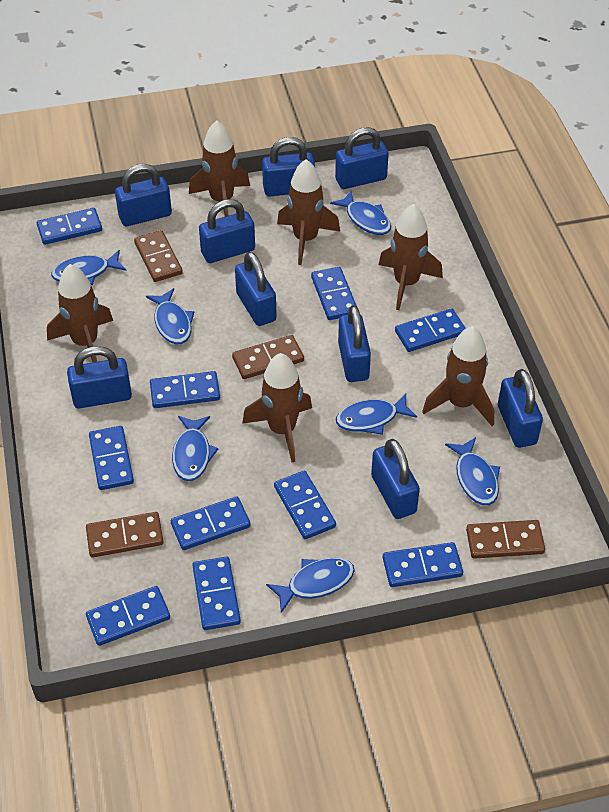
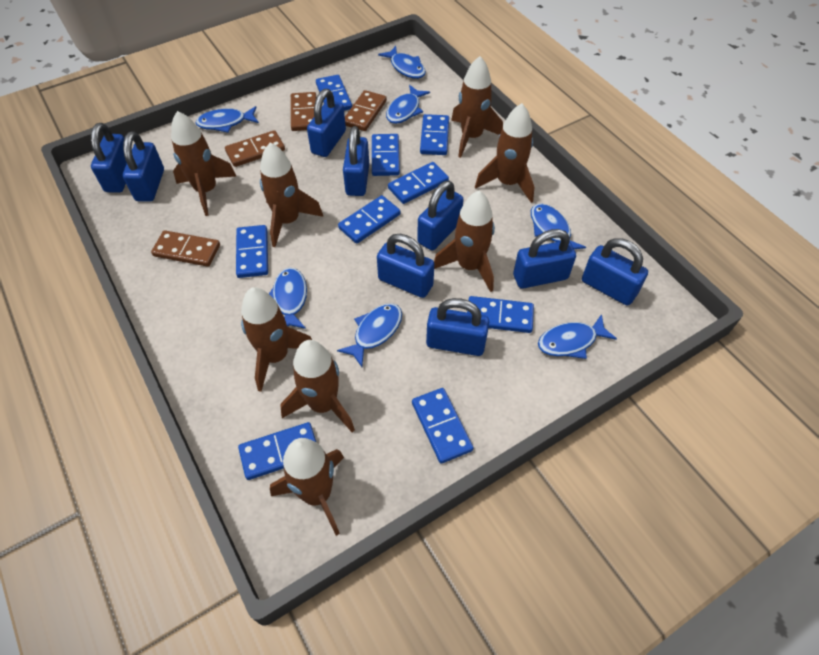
blue domino: 10 -> 9
brown rocket: 6 -> 8

